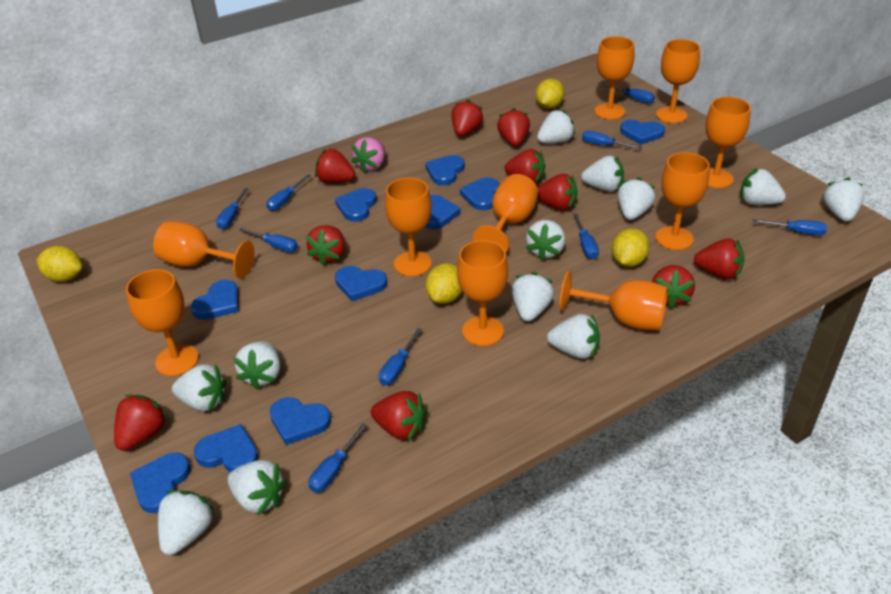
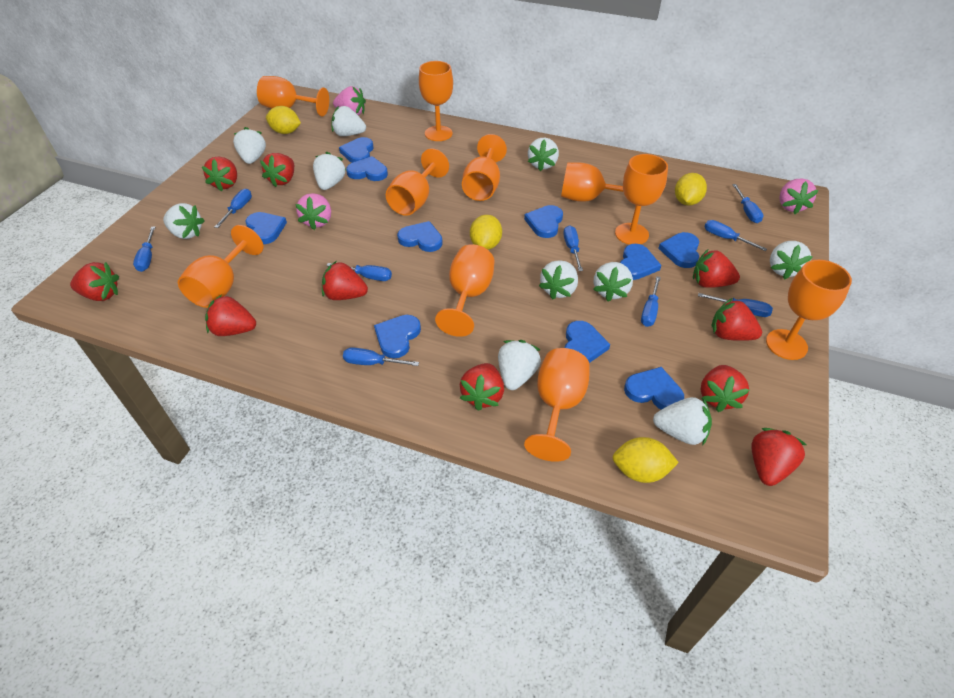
pink strawberry: 1 -> 3
white strawberry: 12 -> 10

